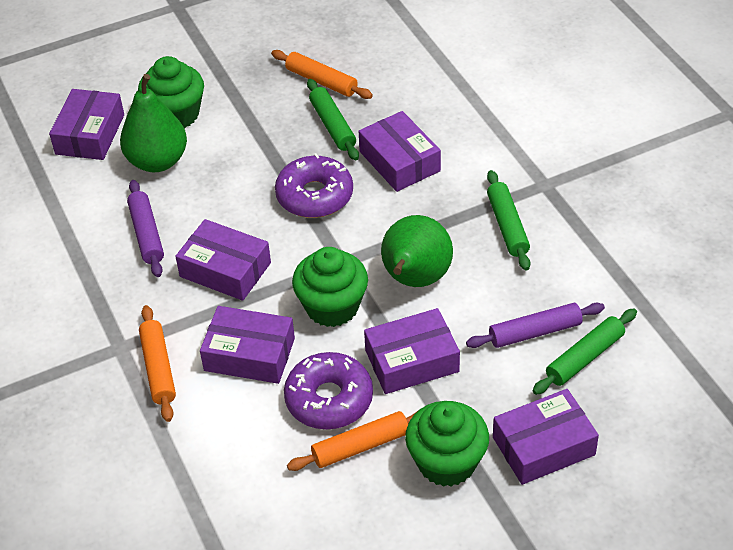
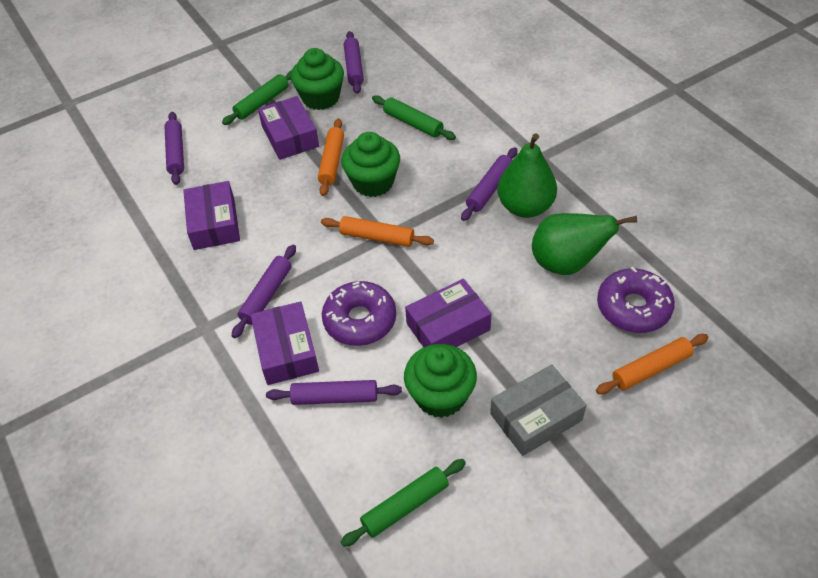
grey box: 0 -> 1
purple box: 6 -> 4
purple rolling pin: 2 -> 5

